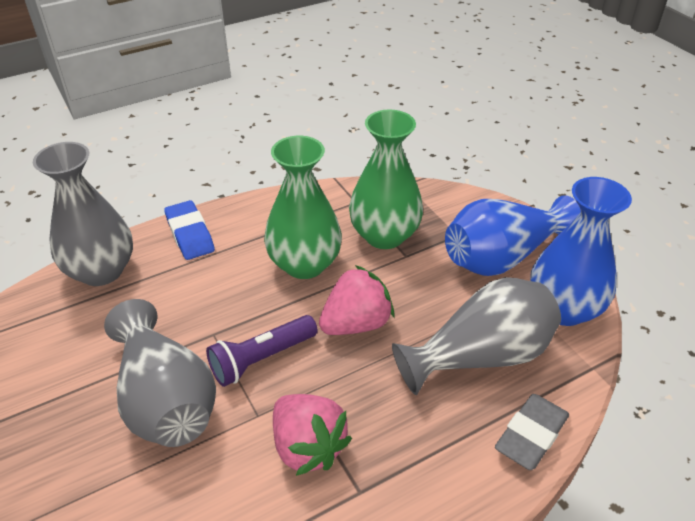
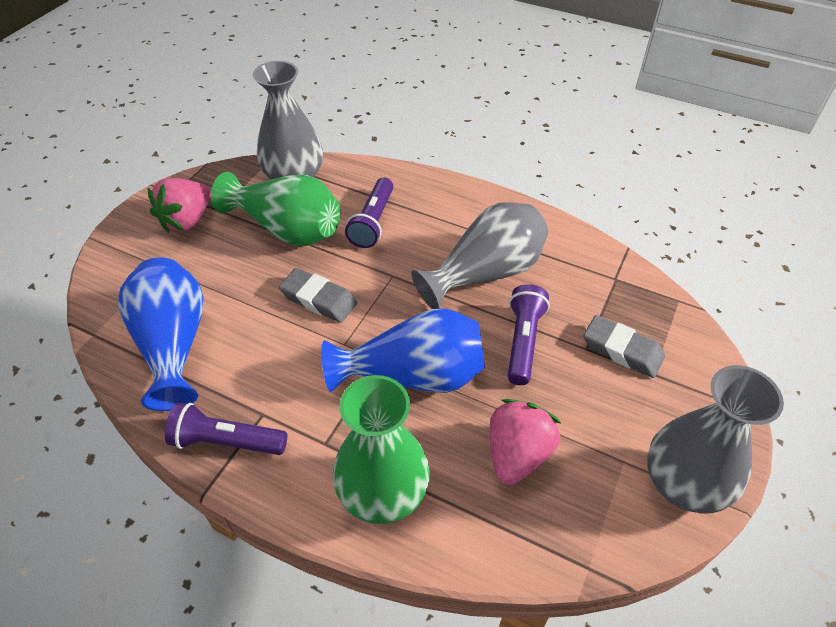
blue eraser: 1 -> 0
grey eraser: 1 -> 2
purple flashlight: 1 -> 3

